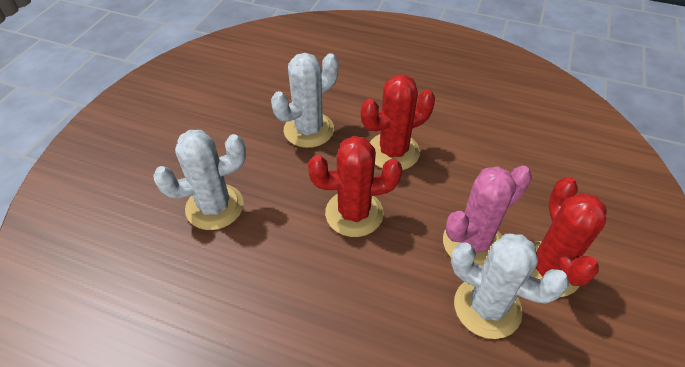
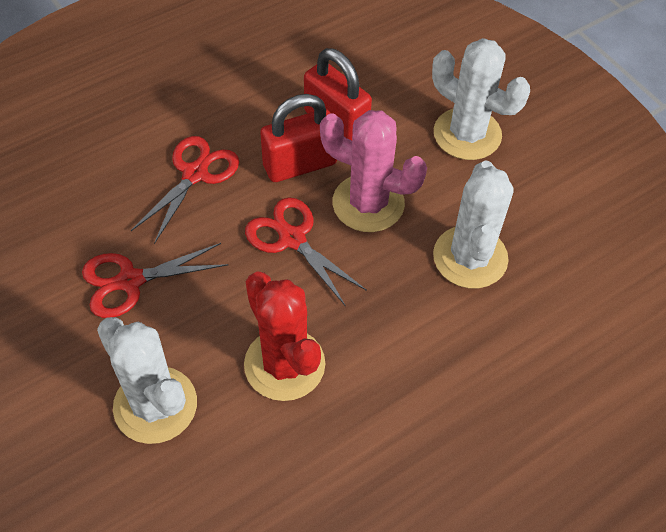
red cactus: 3 -> 1
red padlock: 0 -> 2
red scissors: 0 -> 3

